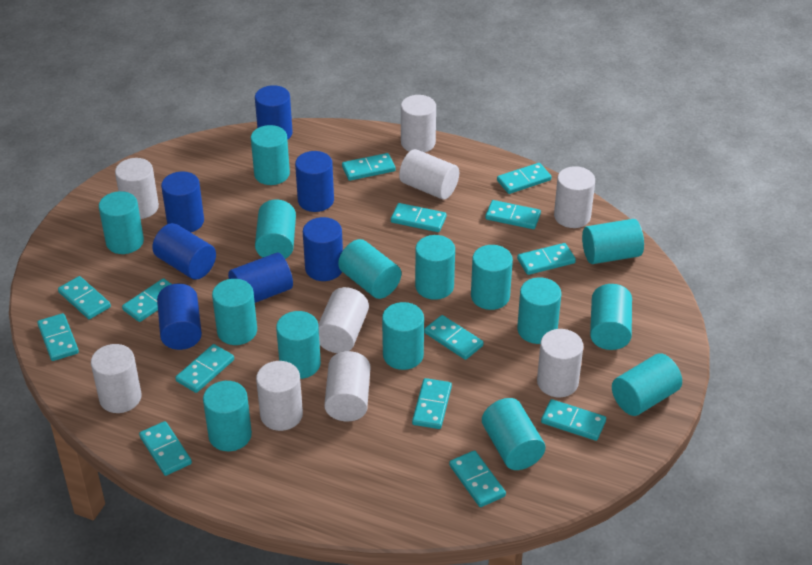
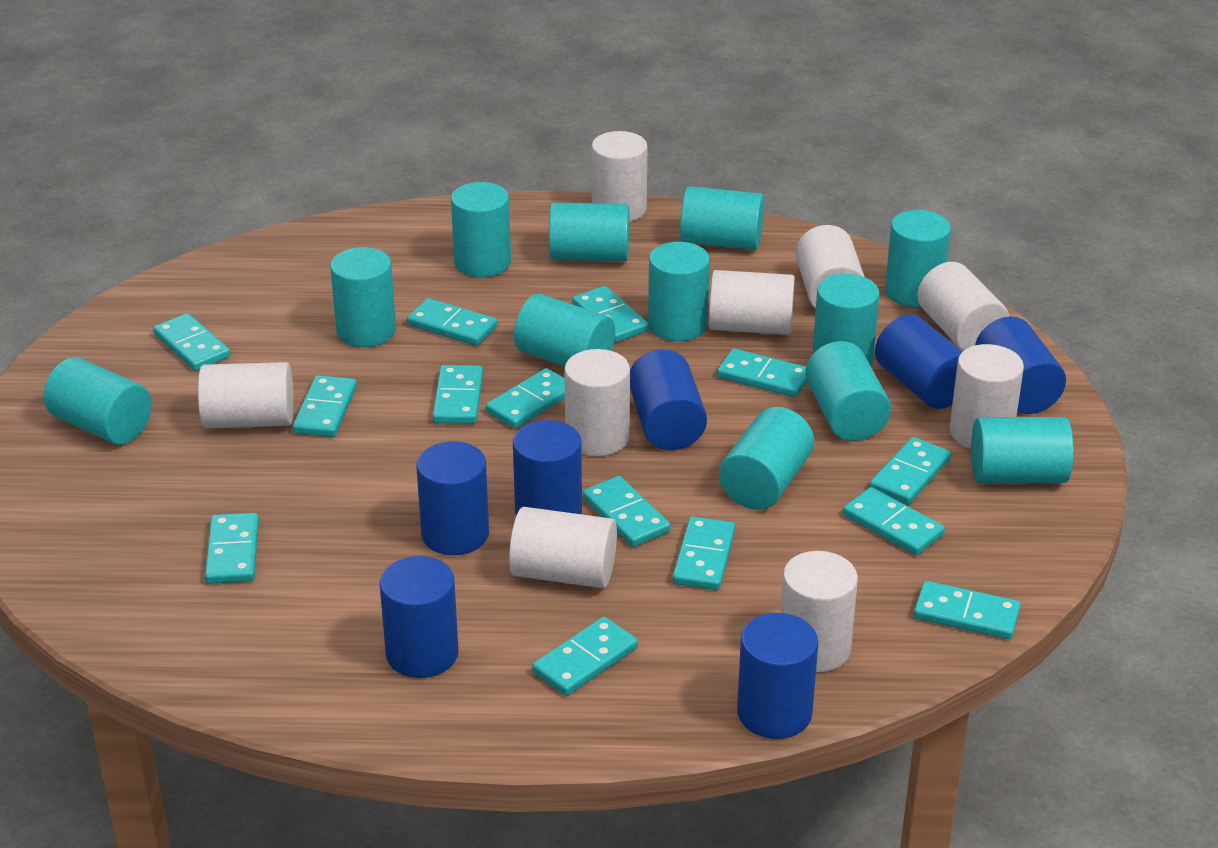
turquoise cylinder: 15 -> 12

